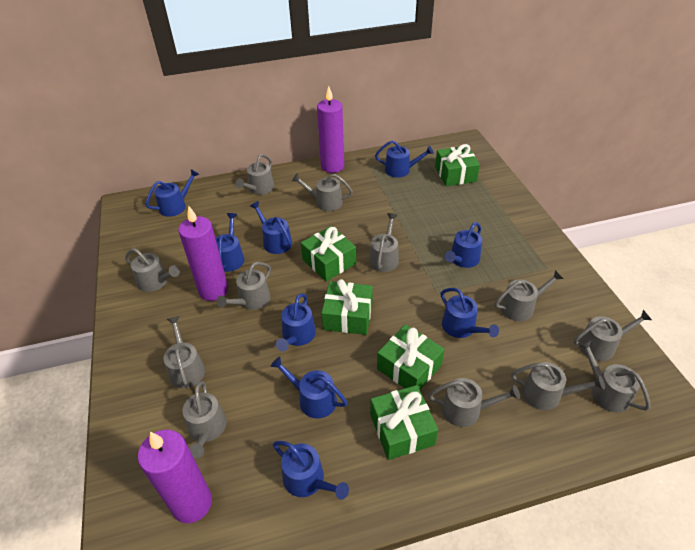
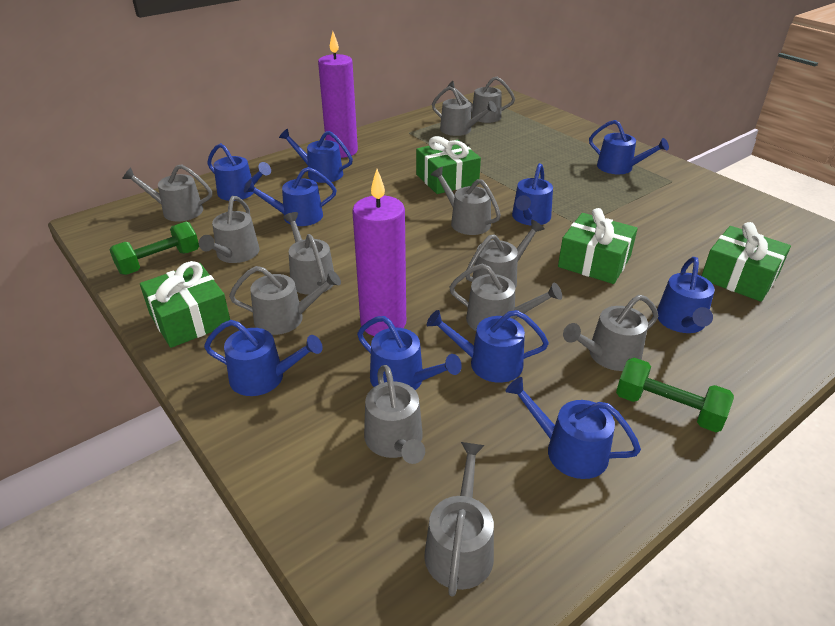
blue watering can: 9 -> 10
green dumbbell: 0 -> 2
green gift: 5 -> 4
purple candle: 3 -> 2

